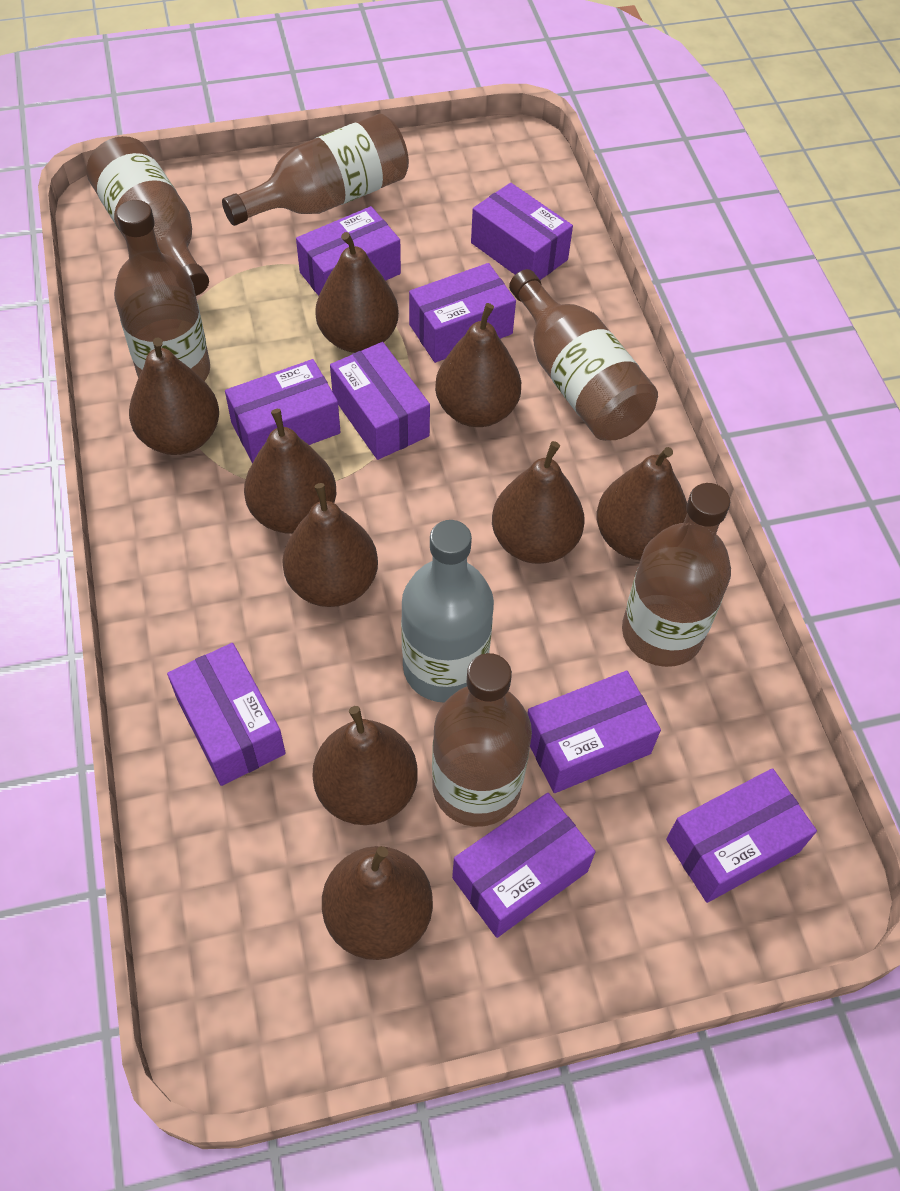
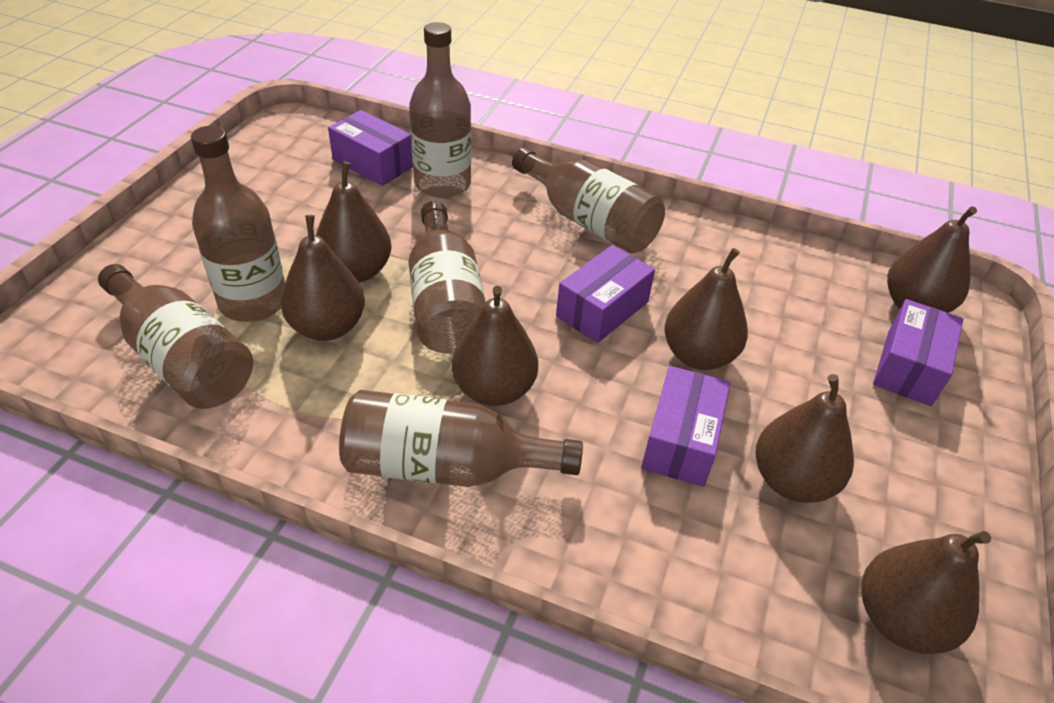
brown pear: 9 -> 7
grey bottle: 1 -> 0
purple box: 9 -> 4

